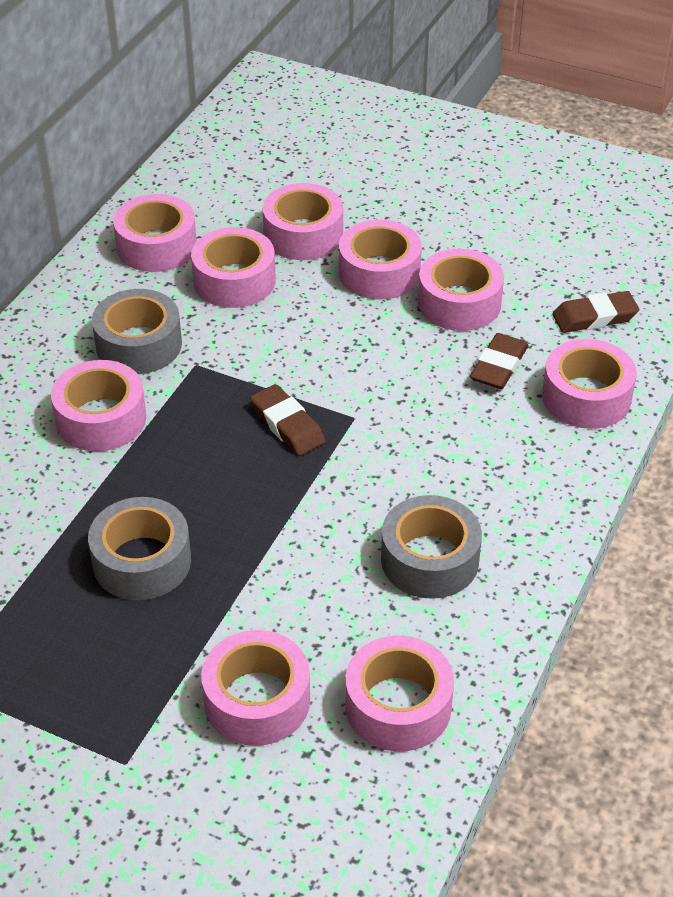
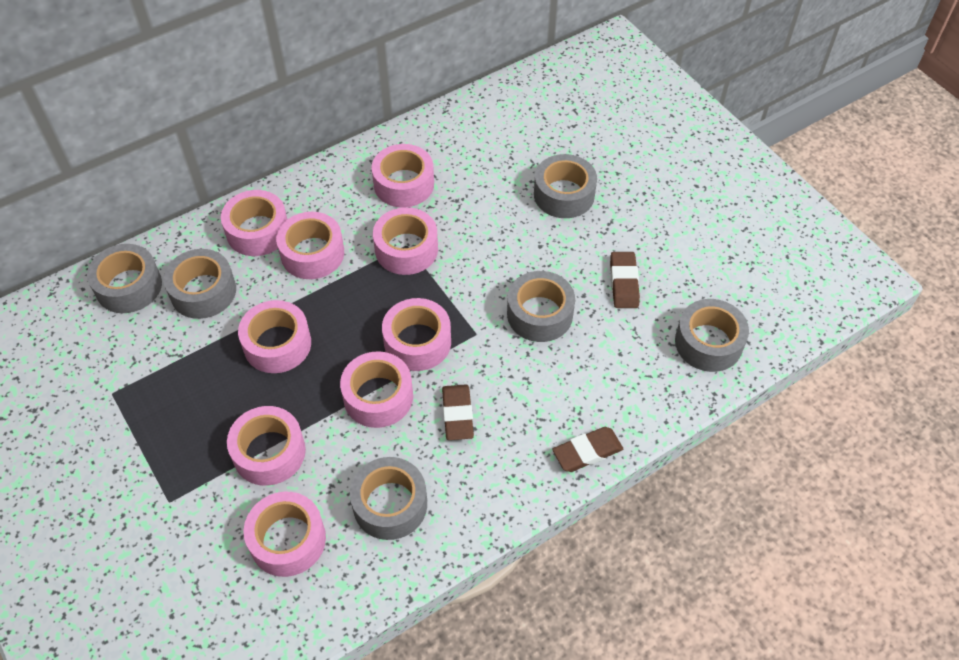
grey tape: 3 -> 6

